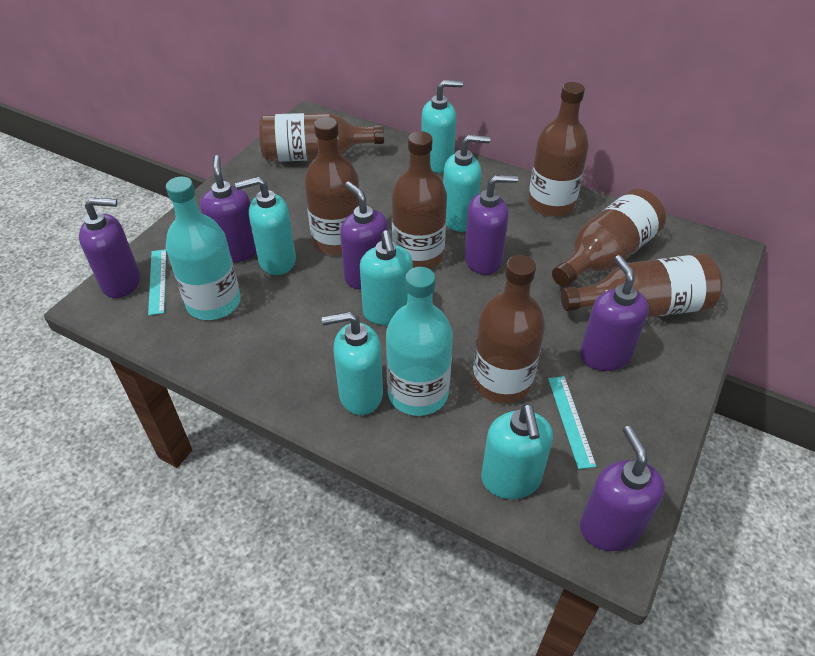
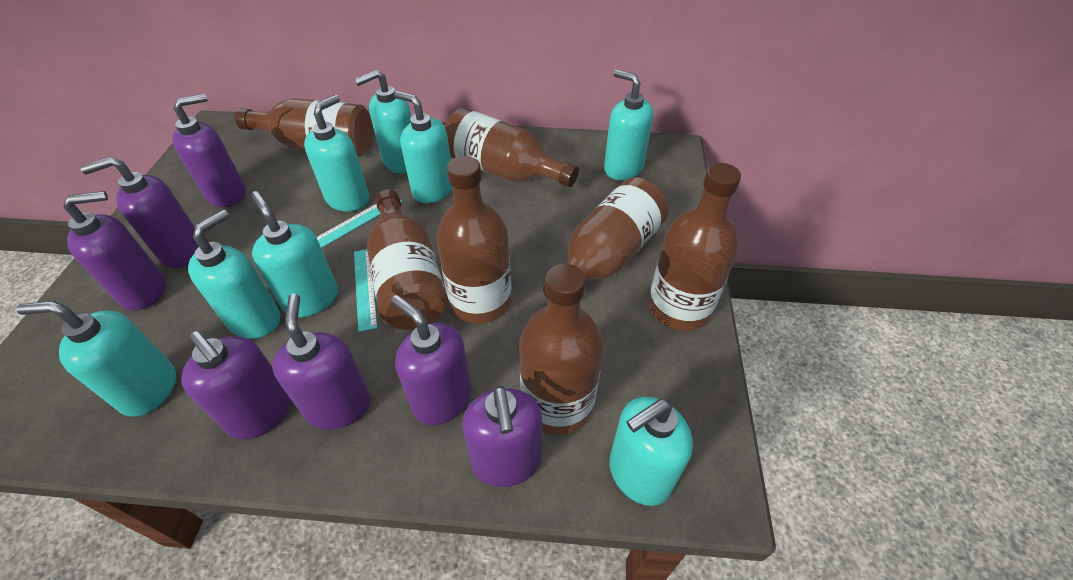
purple soap dispenser: 6 -> 7
turquoise bottle: 2 -> 0
turquoise soap dispenser: 6 -> 8

